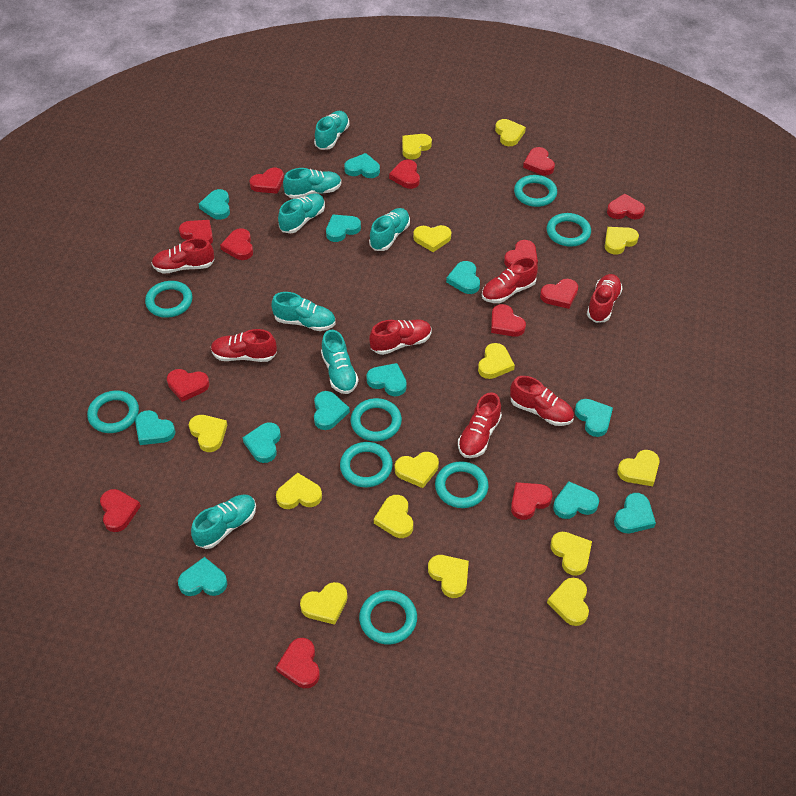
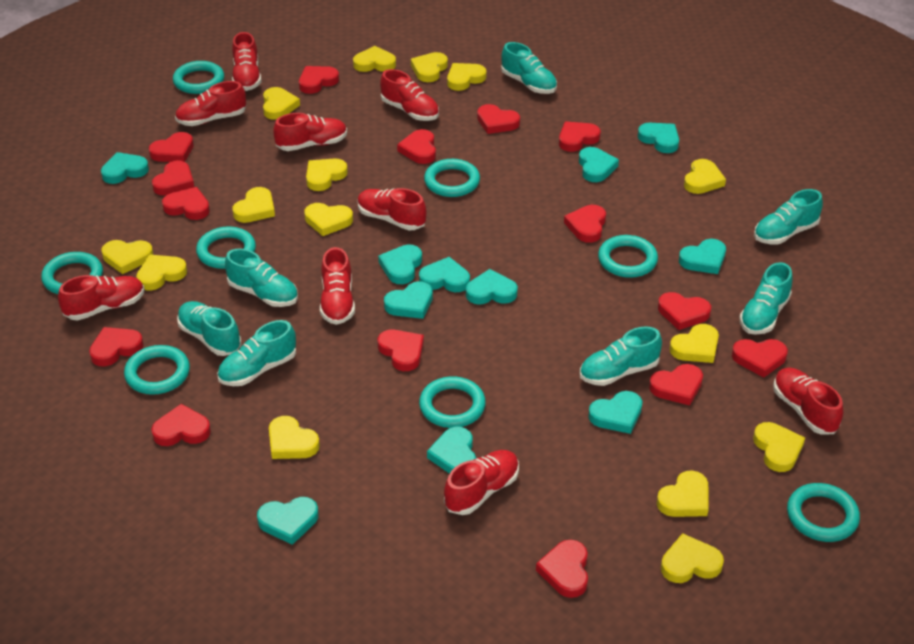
red heart: 13 -> 15
red shoe: 7 -> 9
turquoise heart: 12 -> 11
yellow heart: 14 -> 15

